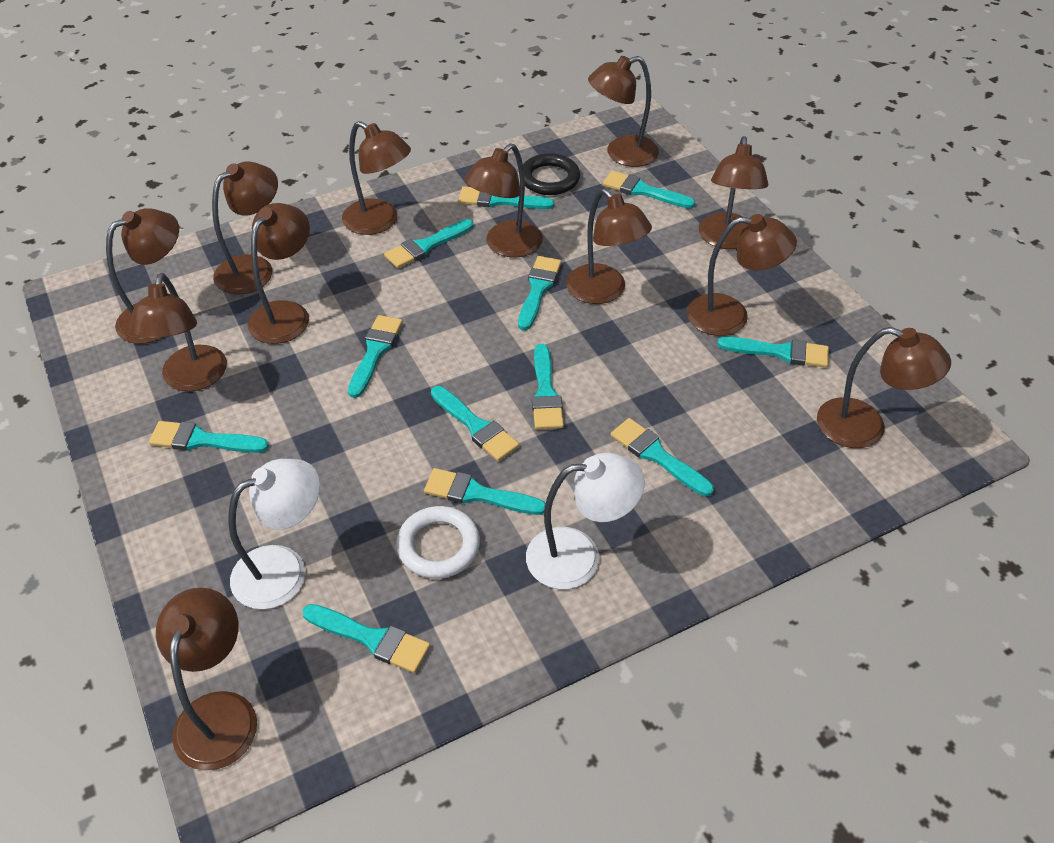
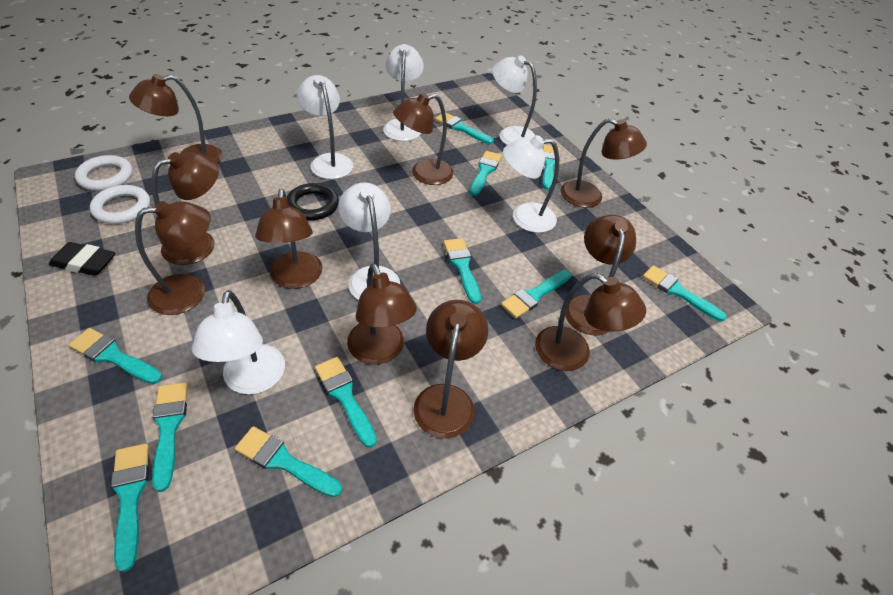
black eraser: 0 -> 1
brown lamp: 12 -> 10
turquoise brush: 12 -> 11
white lamp: 2 -> 6
white ring: 1 -> 2

